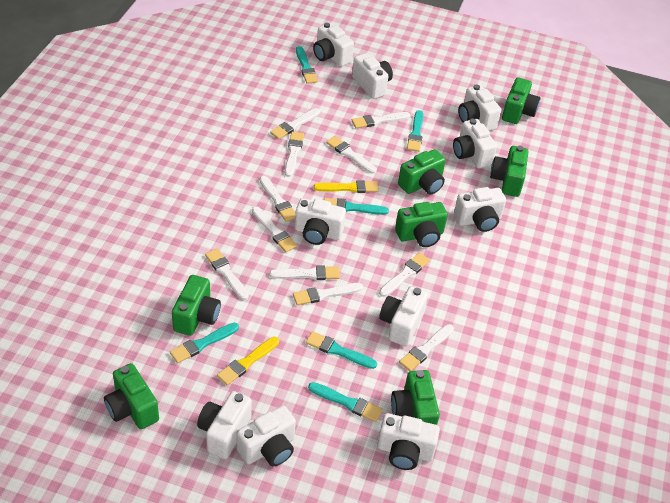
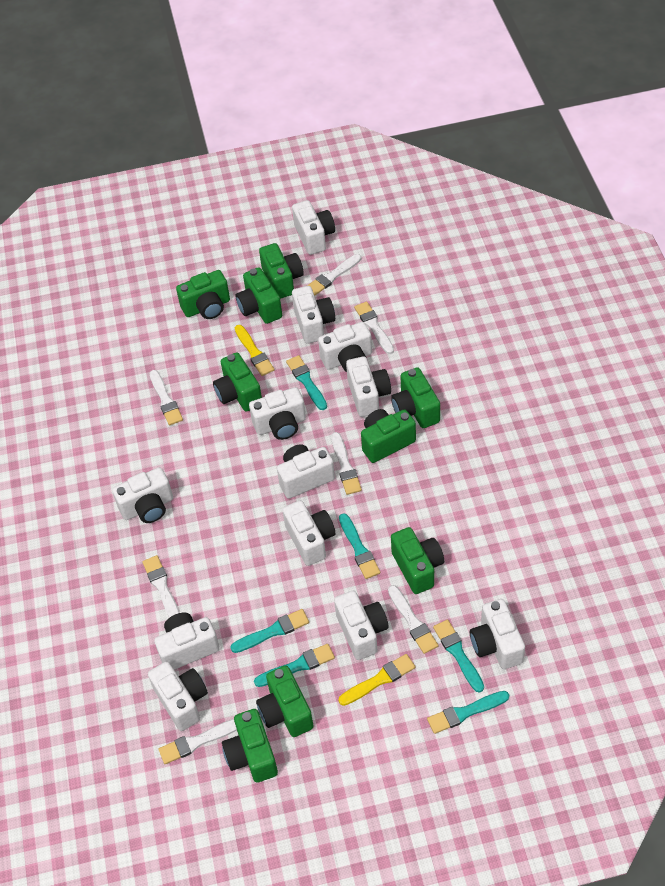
green camera: 7 -> 9
white brush: 11 -> 7
white camera: 10 -> 12

